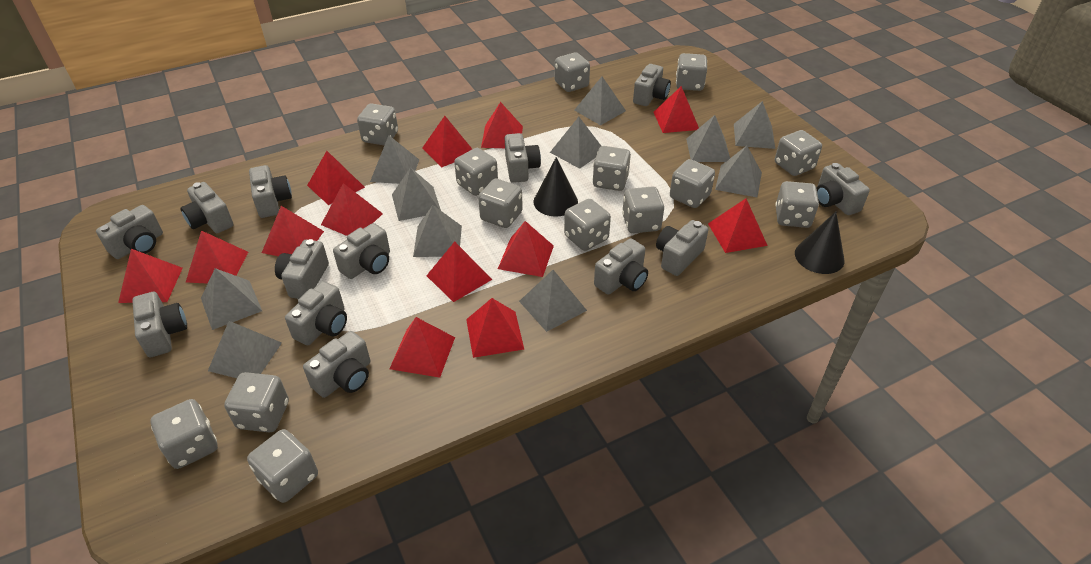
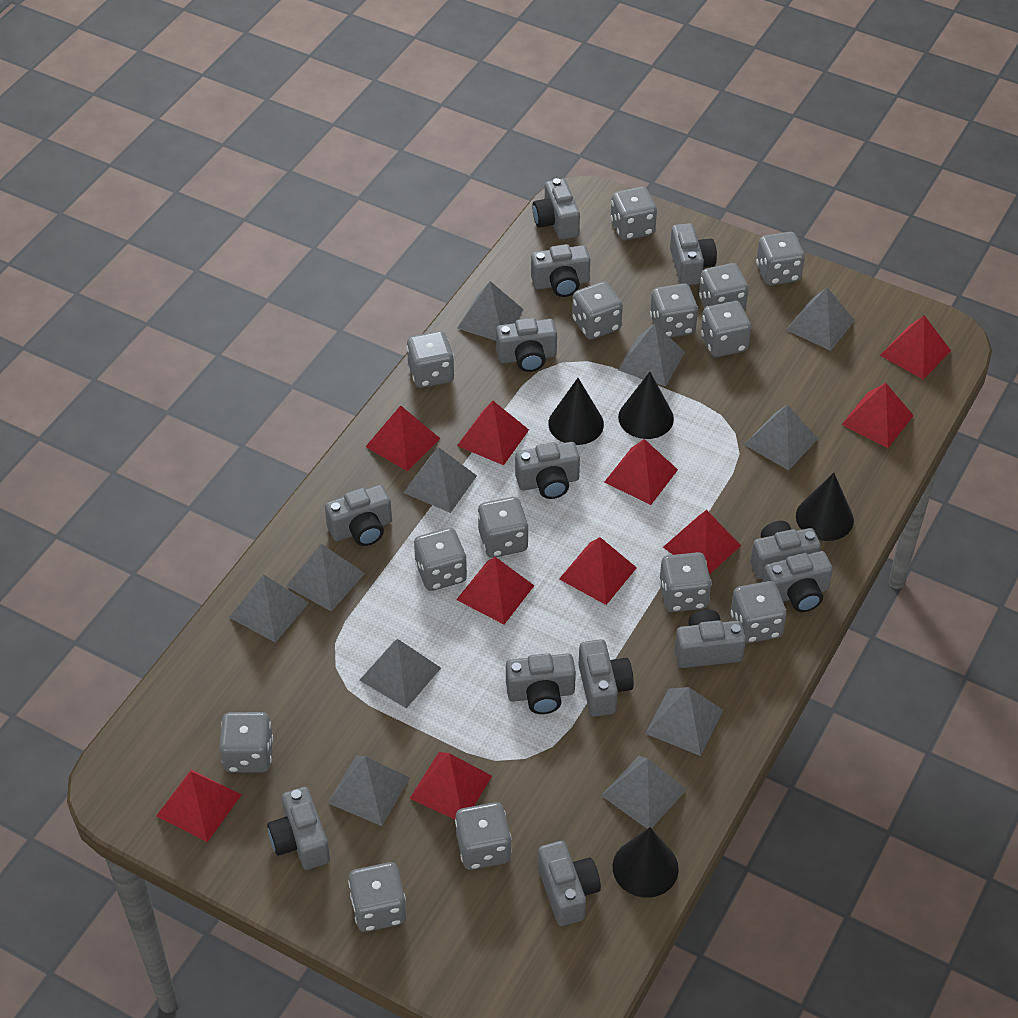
black cone: 2 -> 4
red pyramid: 13 -> 10

